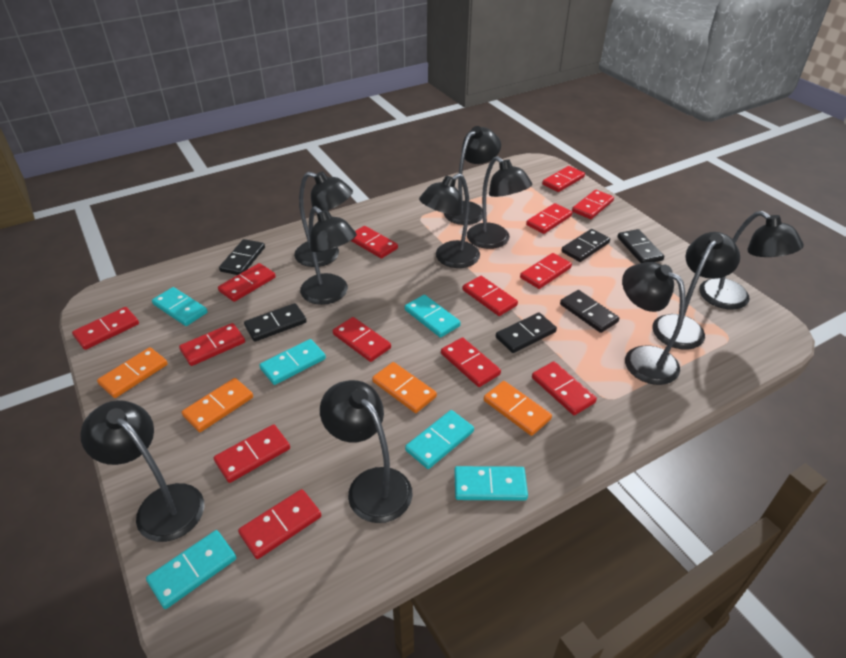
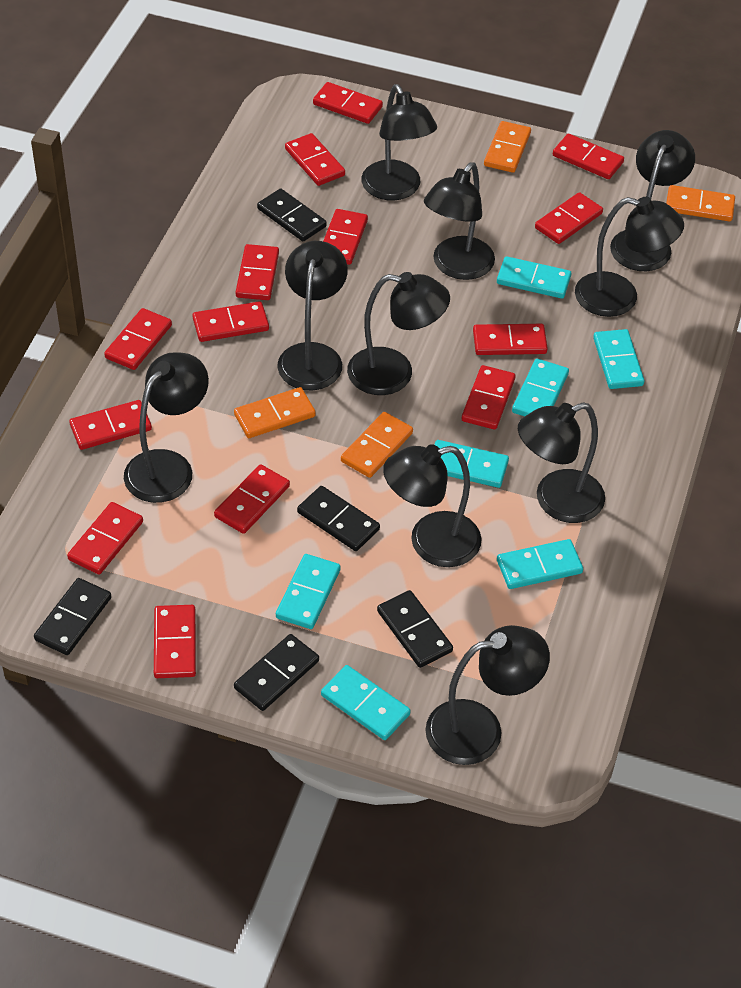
black domino: 6 -> 5
turquoise domino: 6 -> 7

